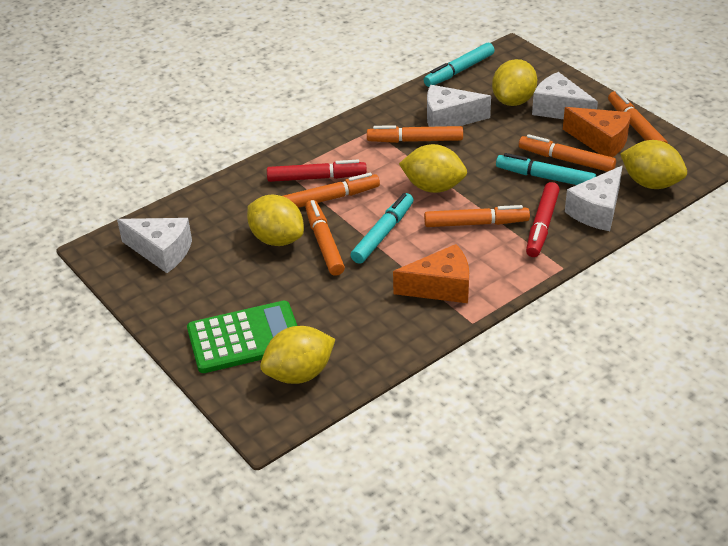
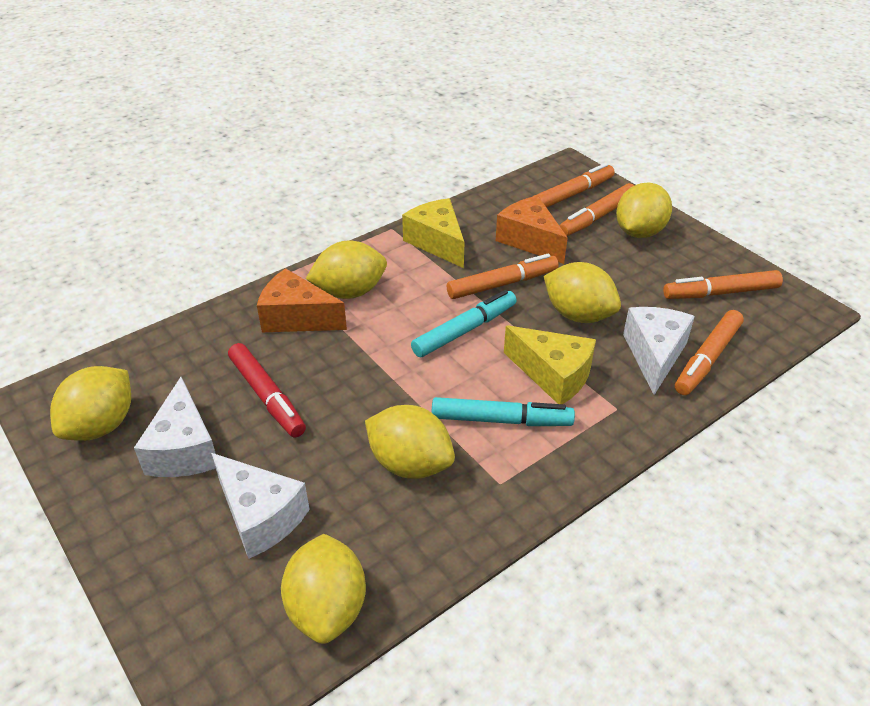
green calculator: 1 -> 0
orange marker: 6 -> 5
red marker: 2 -> 1
turquoise marker: 3 -> 2
white cheese: 4 -> 3
yellow cheese: 0 -> 2
yellow lemon: 5 -> 6

